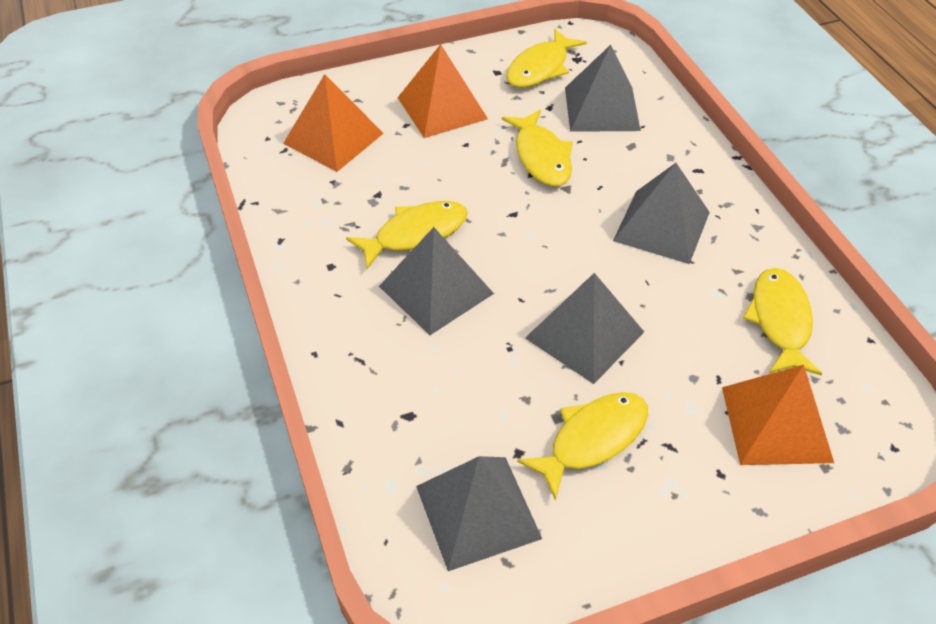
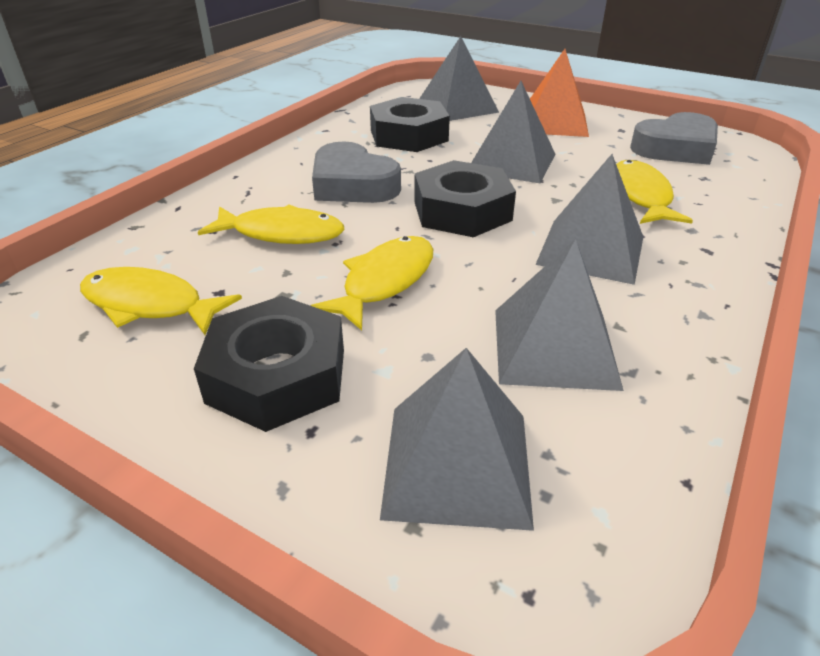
black nut: 0 -> 3
grey heart: 0 -> 2
orange pyramid: 3 -> 1
yellow fish: 5 -> 4

